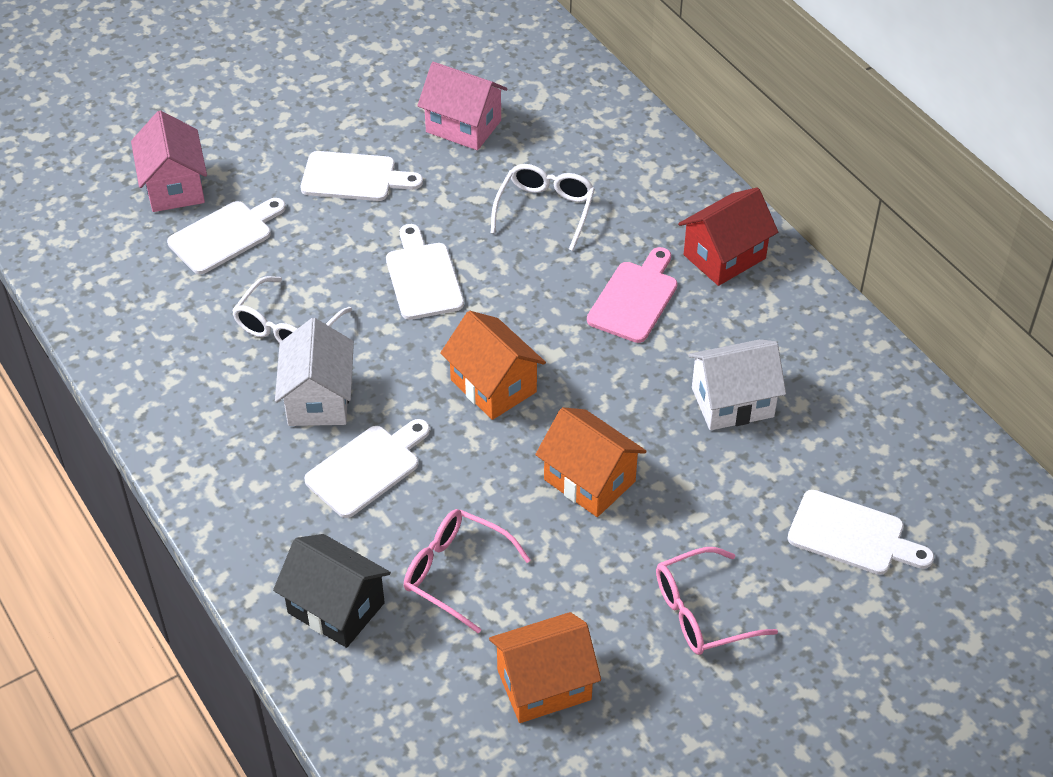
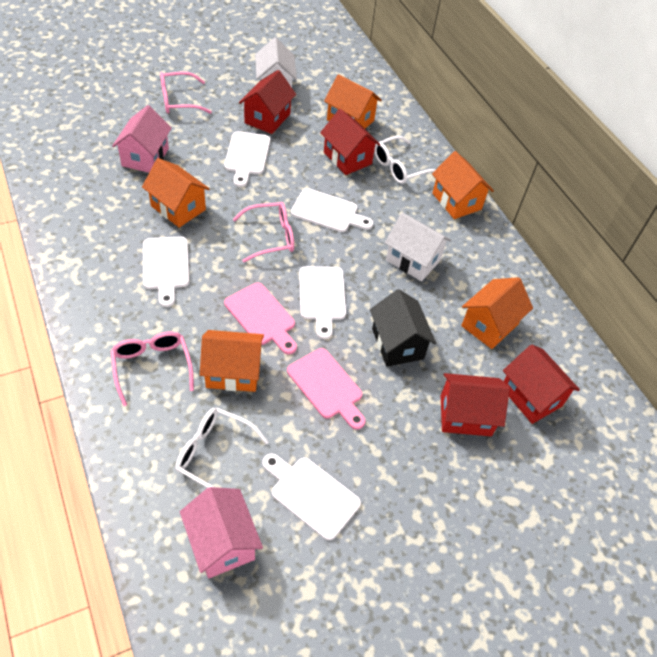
orange house: 3 -> 5
pink cutting board: 1 -> 2
pink glasses: 2 -> 3
red house: 1 -> 4

